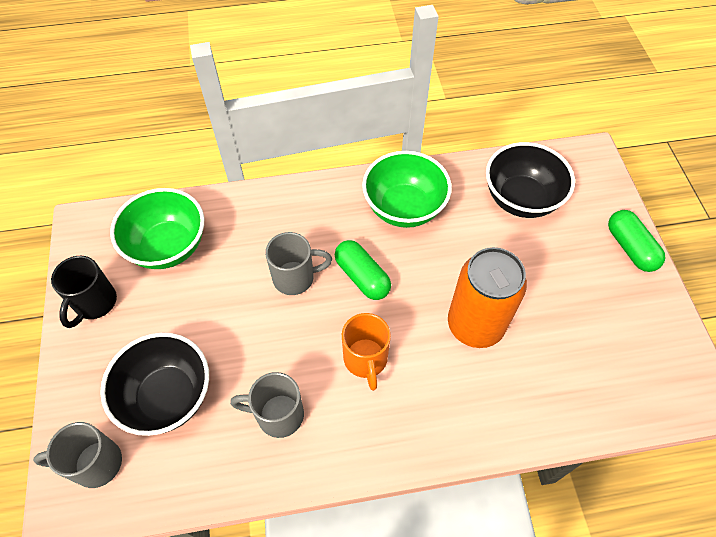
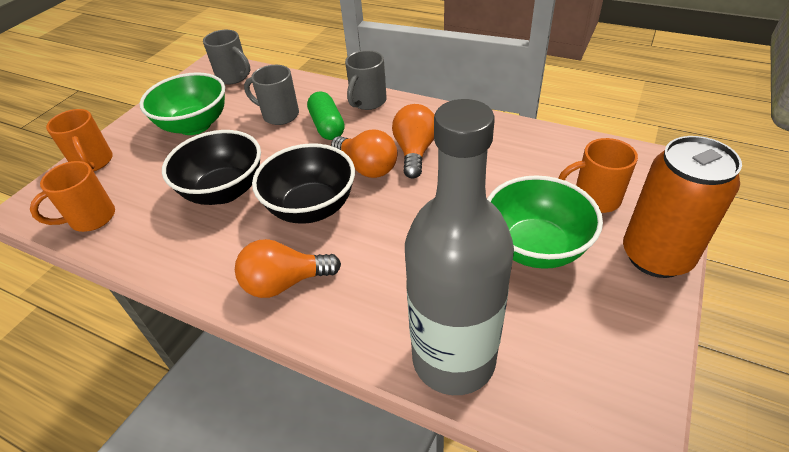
black mug: 1 -> 0
green capsule: 2 -> 1
grey bottle: 0 -> 1
orange light bulb: 0 -> 3
orange mug: 1 -> 3

